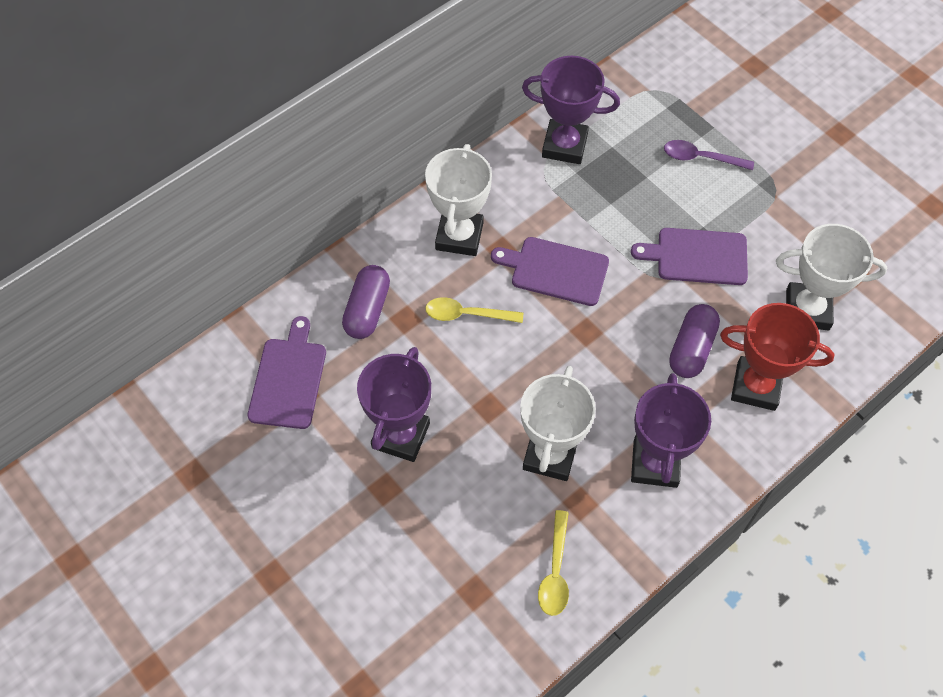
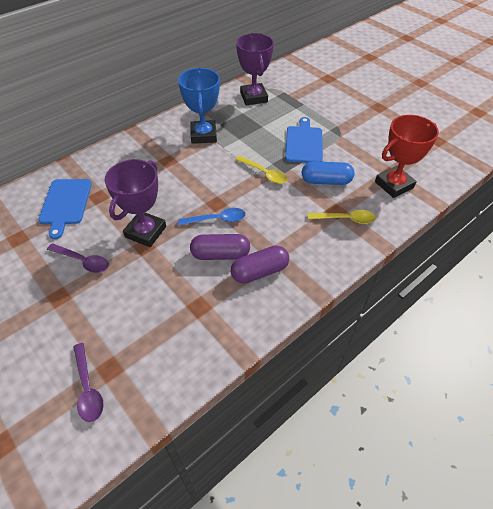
blue capsule: 0 -> 1
blue cutting board: 0 -> 2
blue spoon: 0 -> 1
blue trophy: 0 -> 1
purple cutting board: 3 -> 0
purple spoon: 1 -> 2
purple trophy: 3 -> 2
white trophy: 3 -> 0

